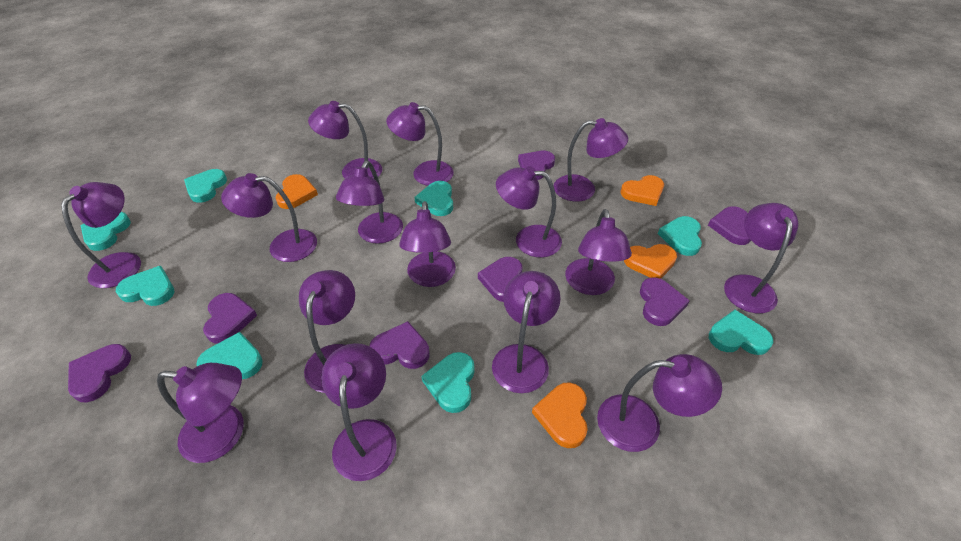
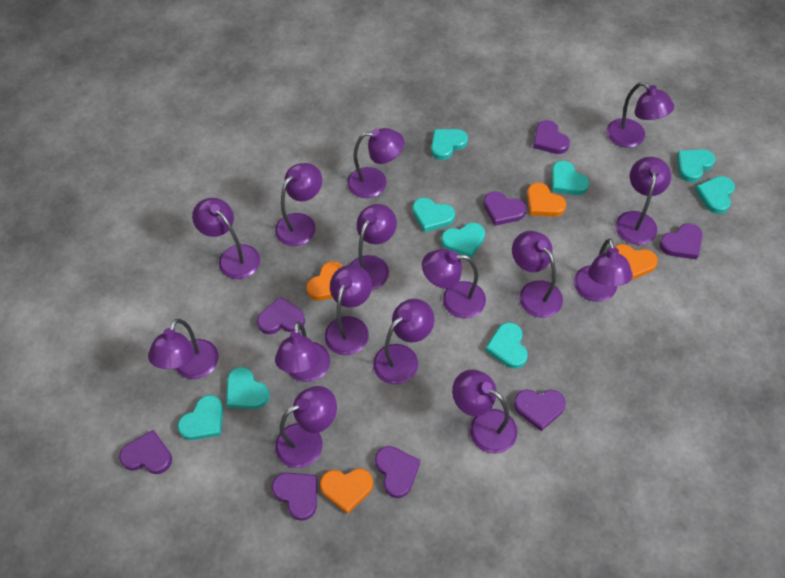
purple heart: 7 -> 8
turquoise heart: 8 -> 9

